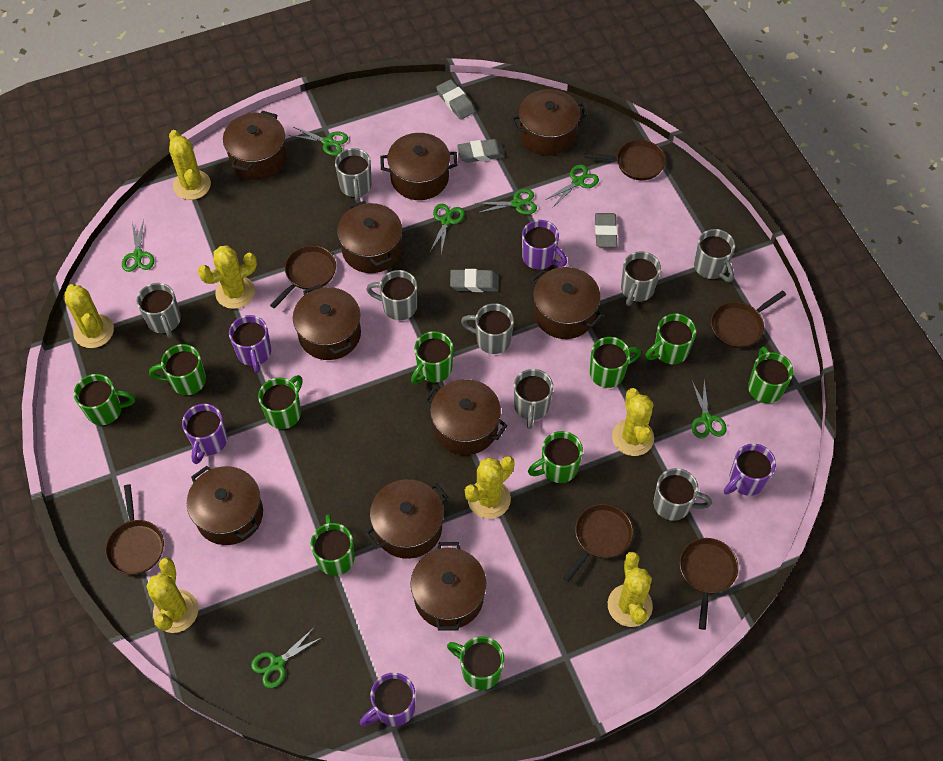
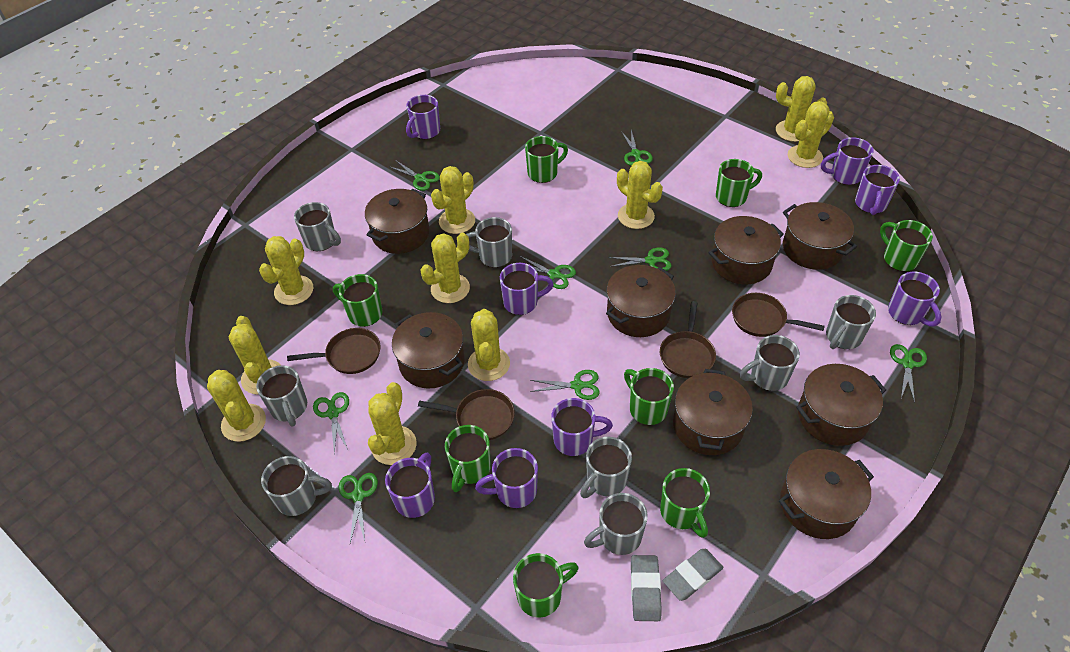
brown pan: 6 -> 4
brown pot: 10 -> 8
green mug: 10 -> 8
green scissors: 7 -> 8
grey eraser: 4 -> 2
purple mug: 5 -> 8
yellow cactus: 7 -> 10

